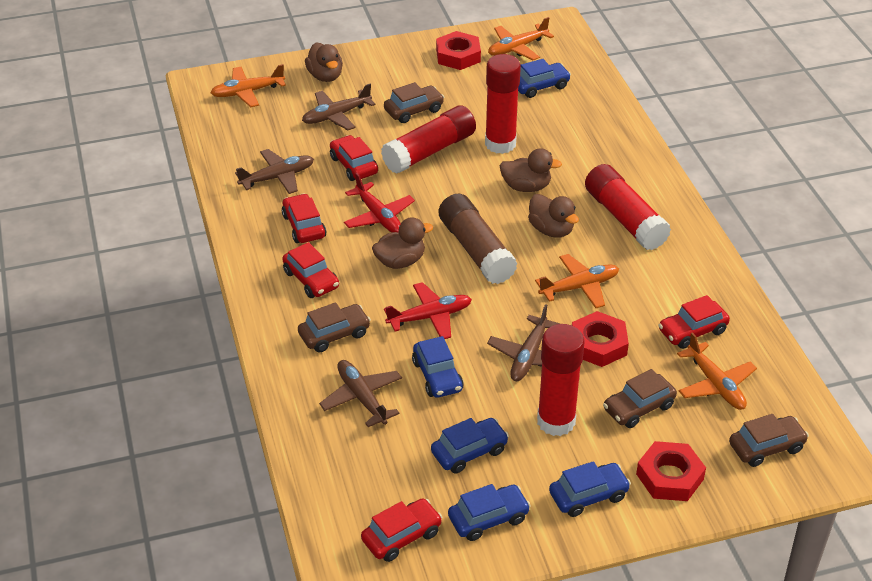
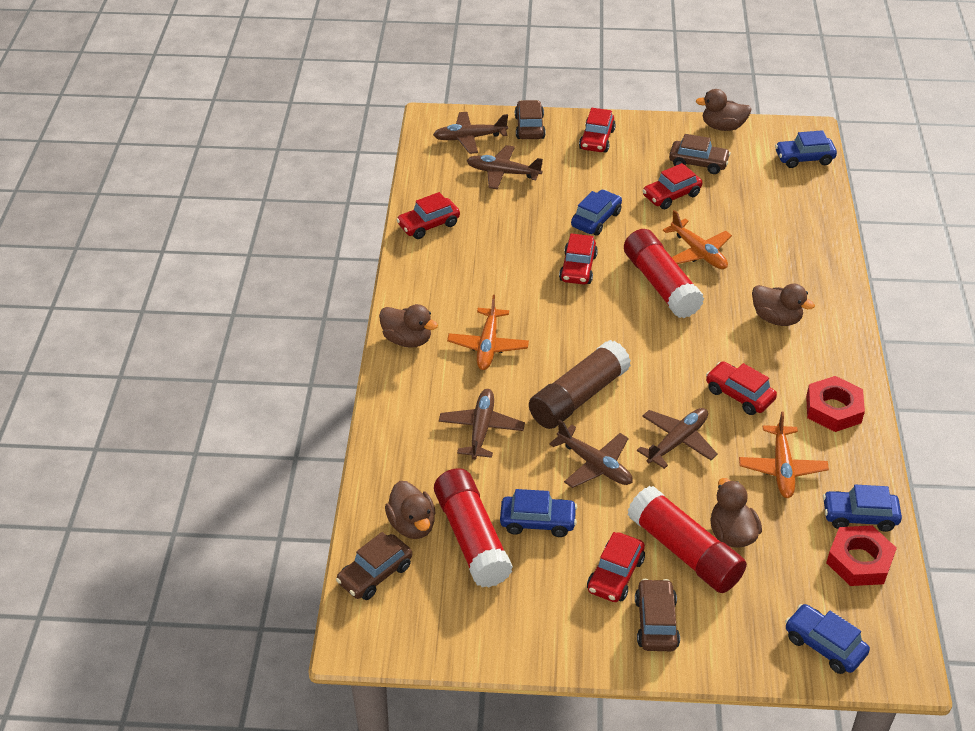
brown duck: 4 -> 5
brown plane: 4 -> 5
orange plane: 4 -> 3
red car: 5 -> 6
red glue stick: 4 -> 3
red nut: 3 -> 2
red plane: 2 -> 0

